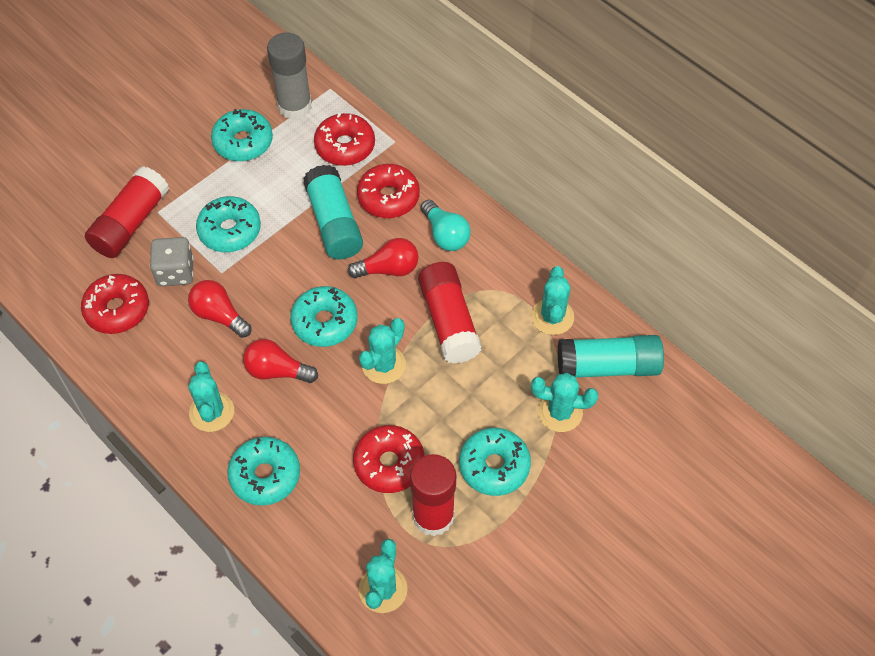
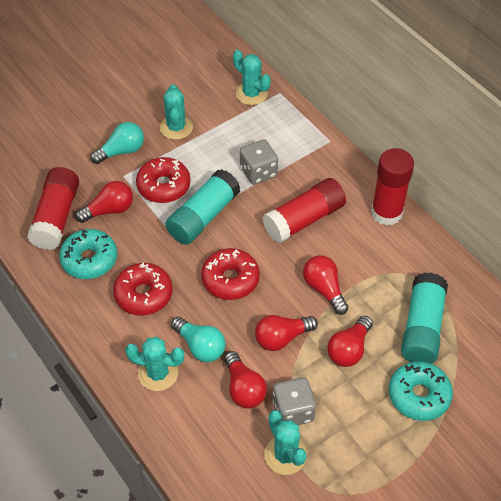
grey dice: 1 -> 2
grey glue stick: 1 -> 0
red donut: 4 -> 3
red light bulb: 3 -> 5
turquoise cactus: 5 -> 4
turquoise donut: 5 -> 2
turquoise light bulb: 1 -> 2

